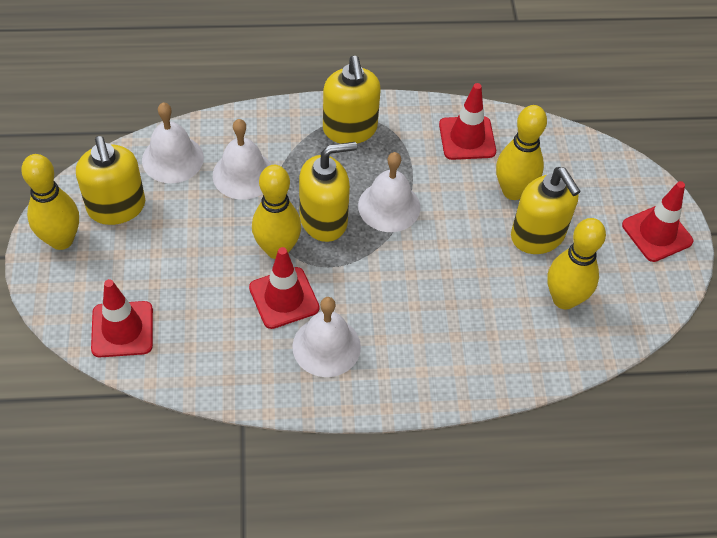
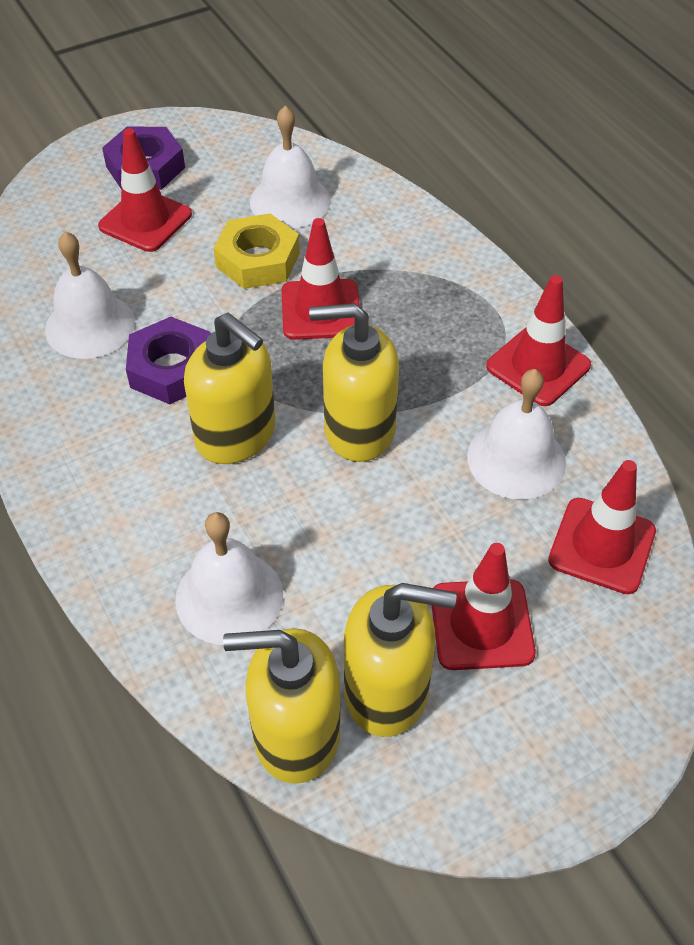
purple nut: 0 -> 2
red traffic cone: 4 -> 5
yellow bowling pin: 4 -> 0
yellow nut: 0 -> 1

